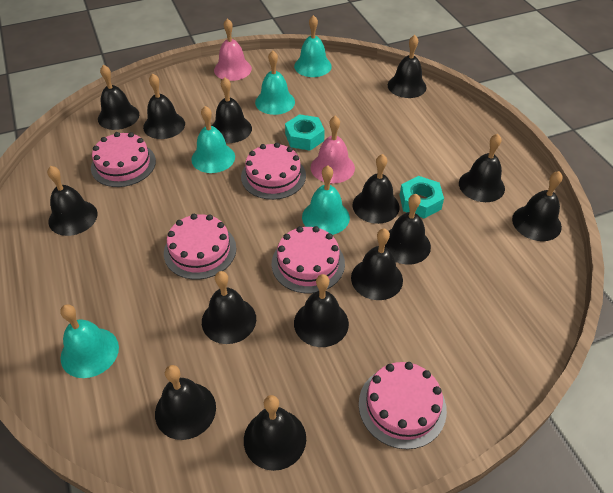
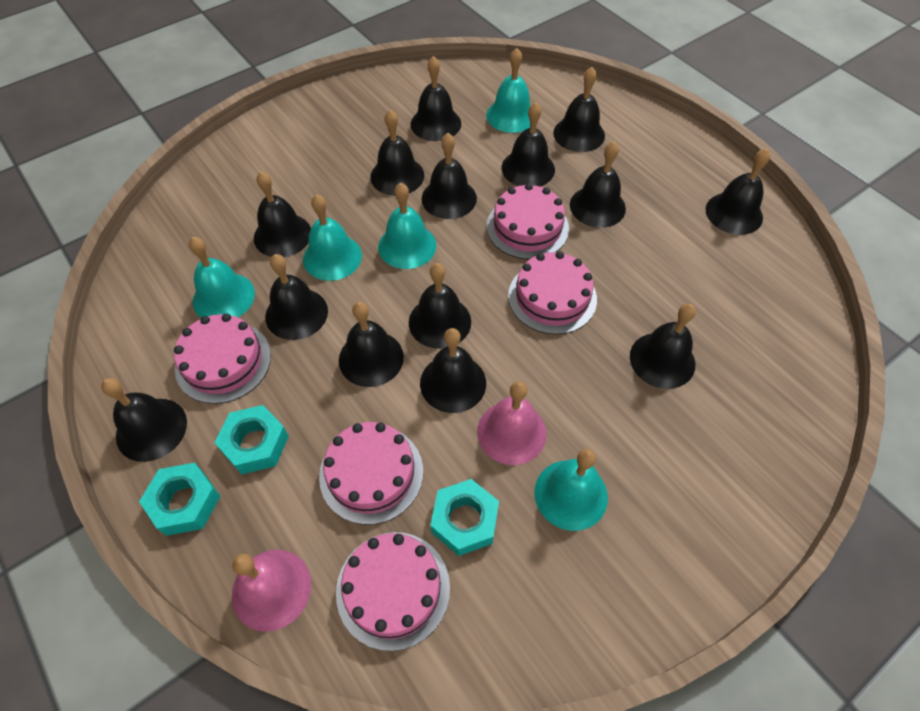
turquoise nut: 2 -> 3

